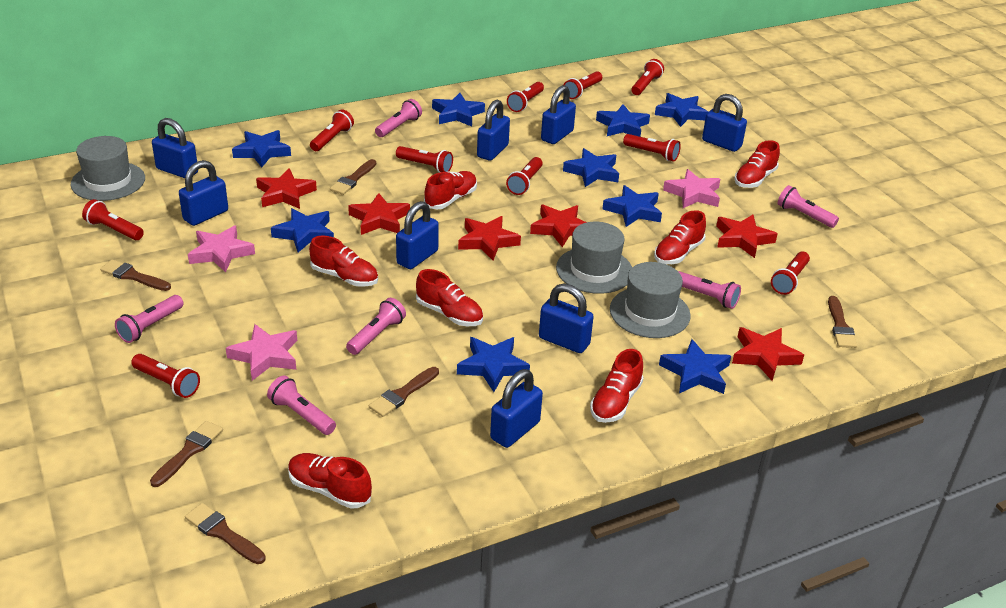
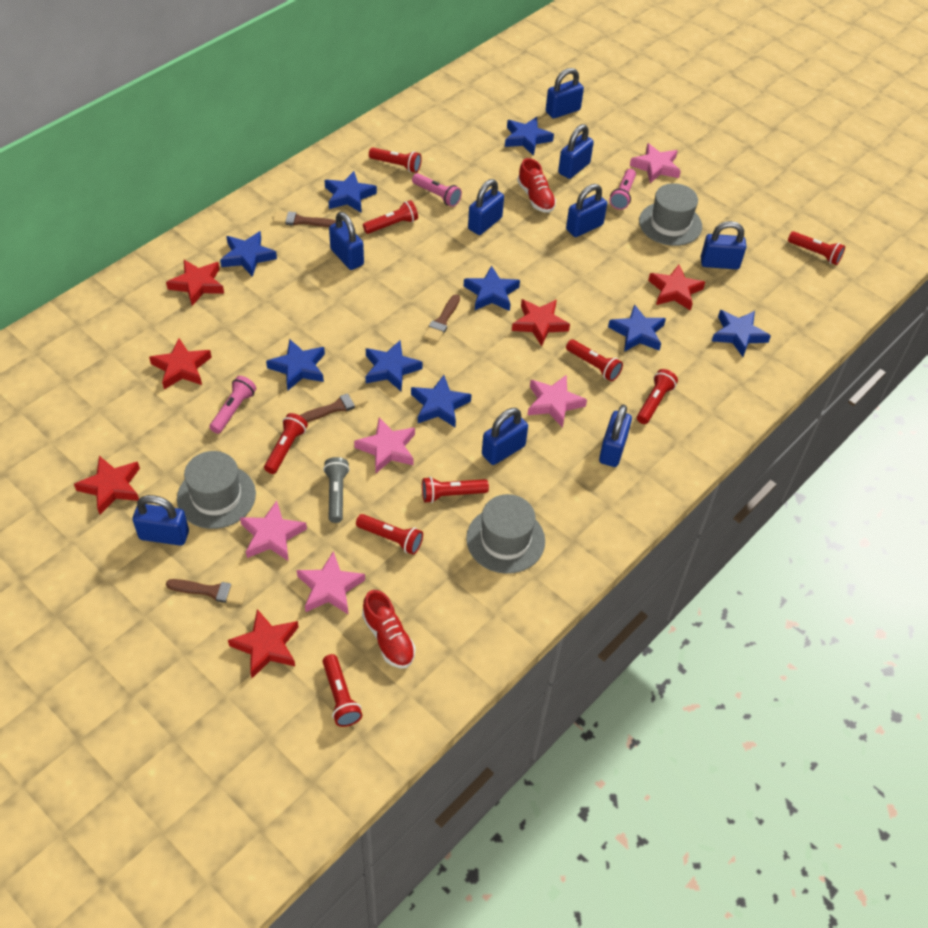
blue padlock: 8 -> 9
brown brush: 6 -> 4
grey flashlight: 0 -> 1
pink flashlight: 6 -> 3
pink star: 3 -> 5
red flashlight: 10 -> 9
red shoe: 7 -> 2

